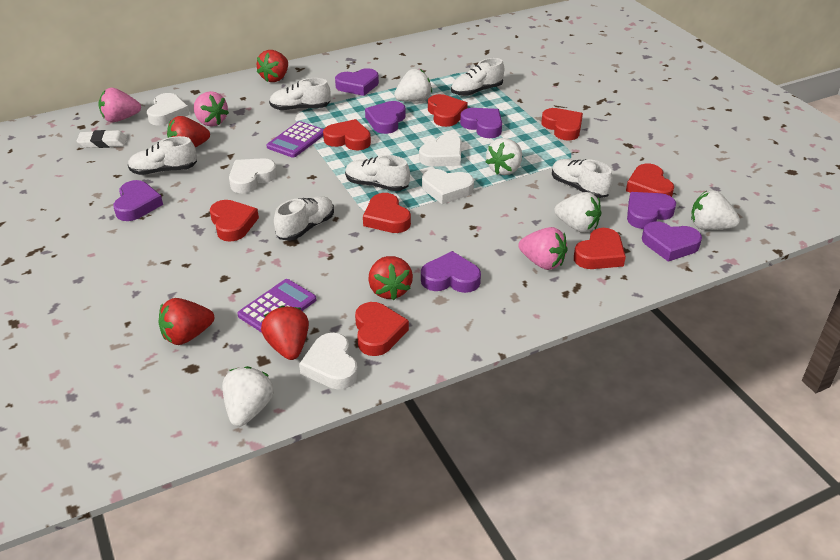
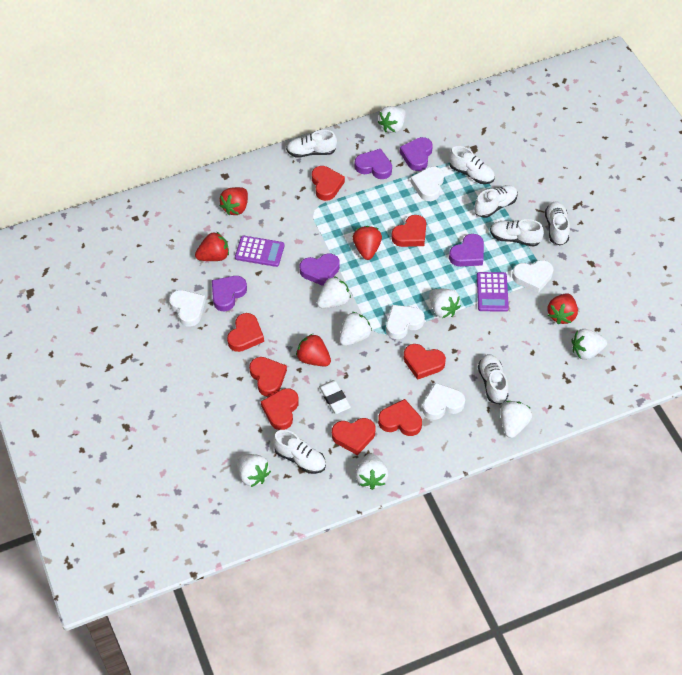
pink strawberry: 3 -> 0
purple heart: 7 -> 5
white shoe: 6 -> 7
white strawberry: 5 -> 8

